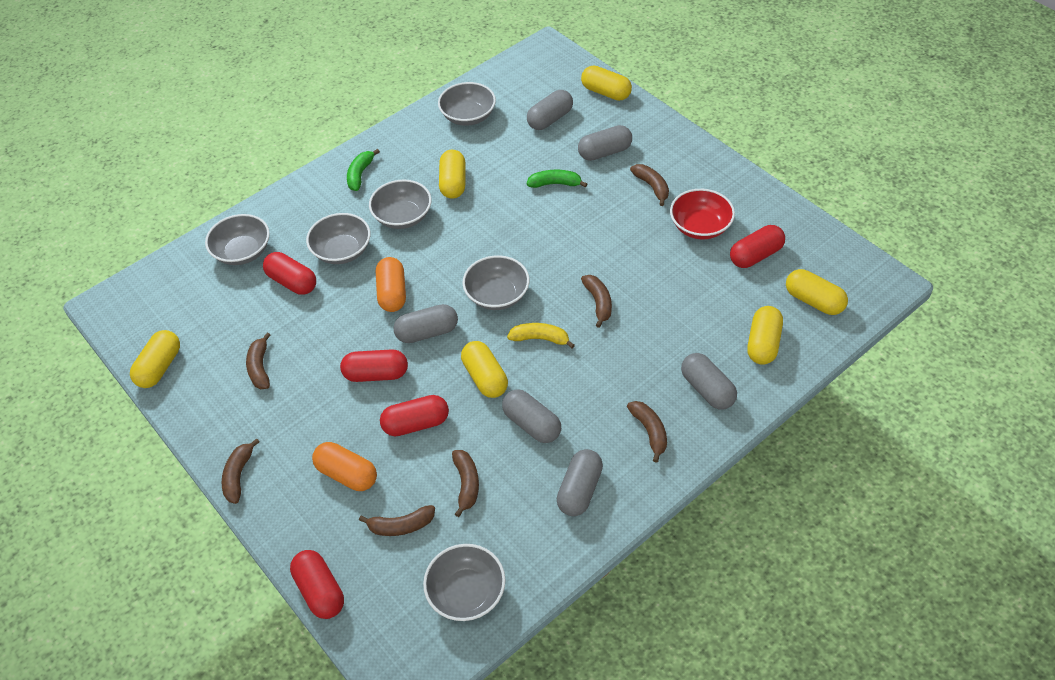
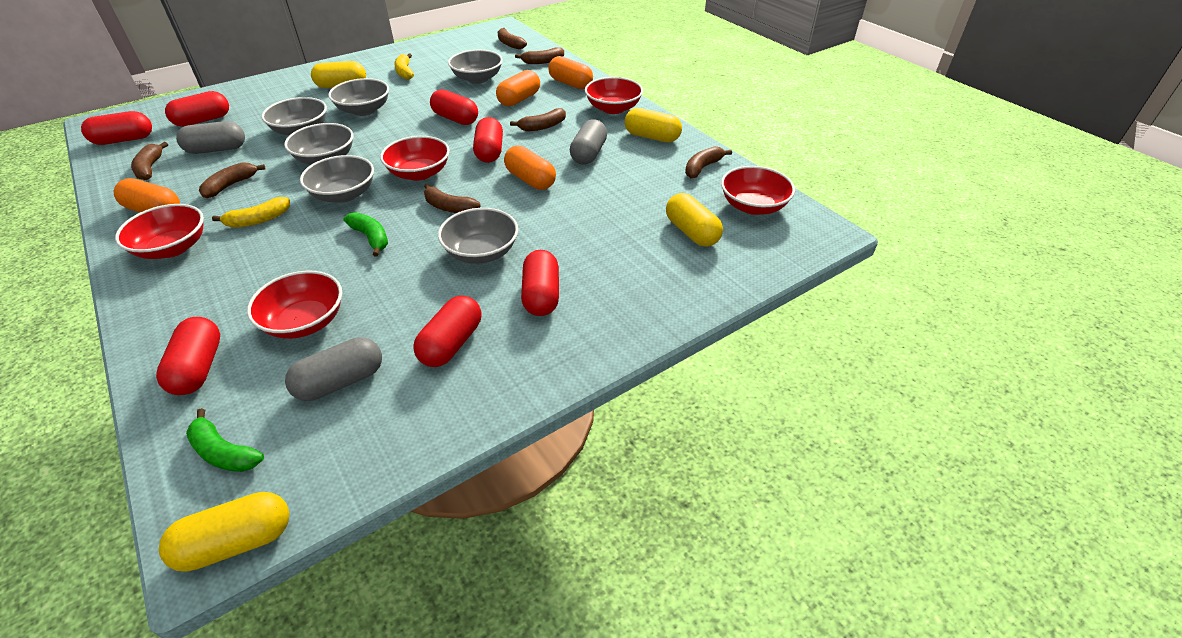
grey capsule: 6 -> 3
orange capsule: 2 -> 4
red bowl: 1 -> 5
red capsule: 5 -> 7
yellow banana: 1 -> 2
yellow capsule: 6 -> 4

